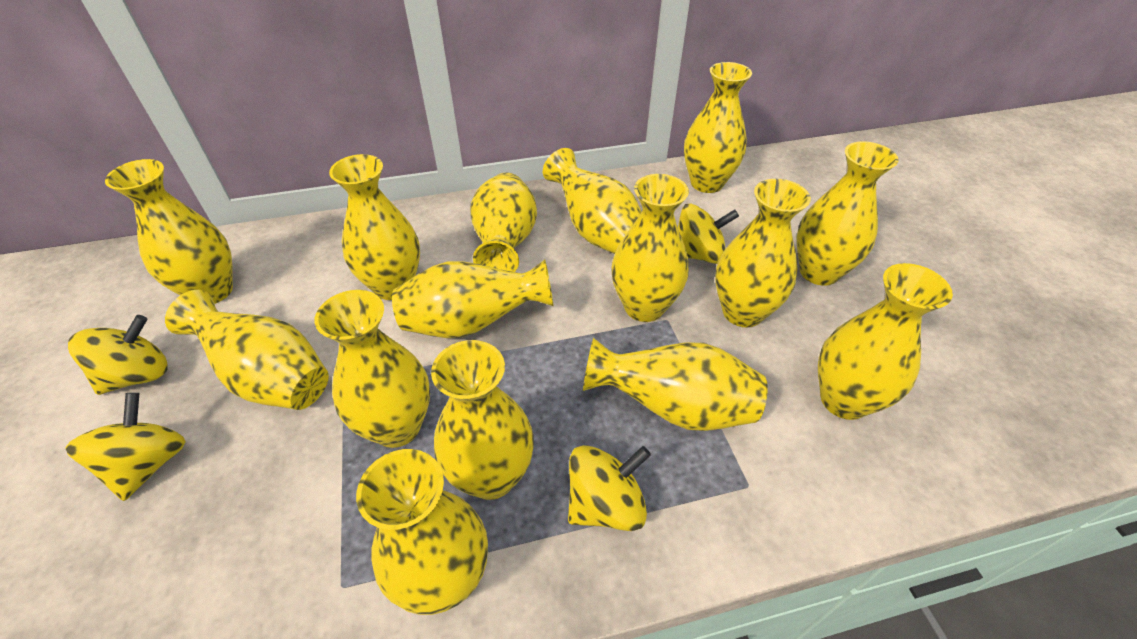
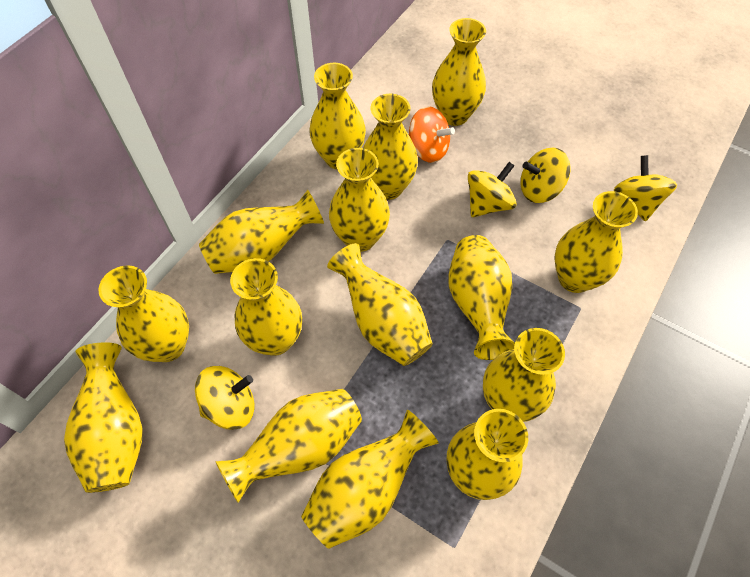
orange spinning top: 0 -> 1

